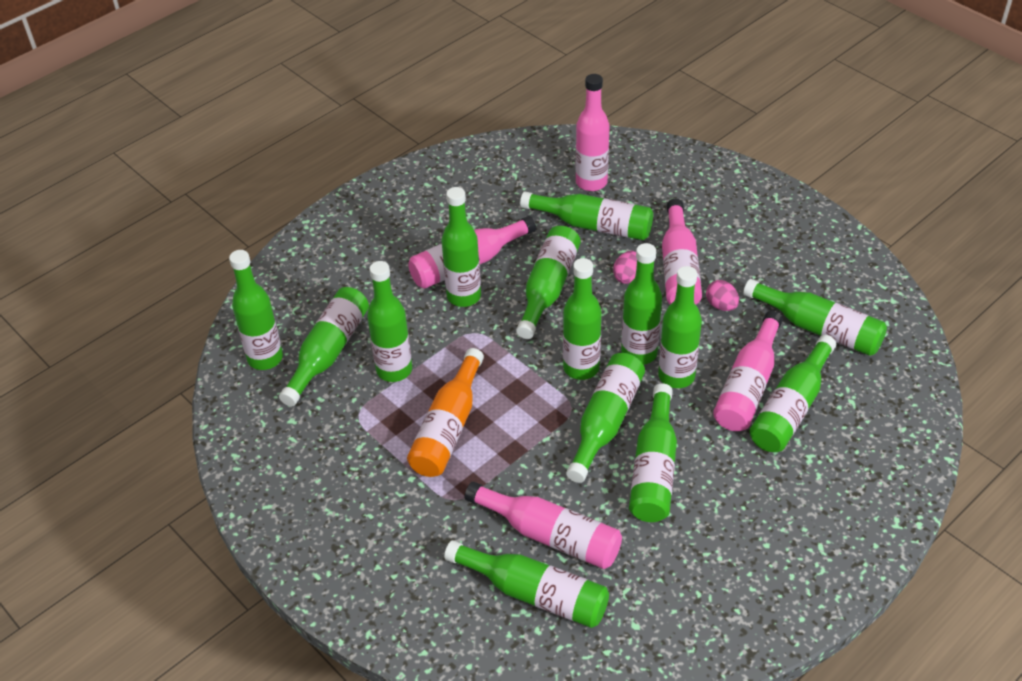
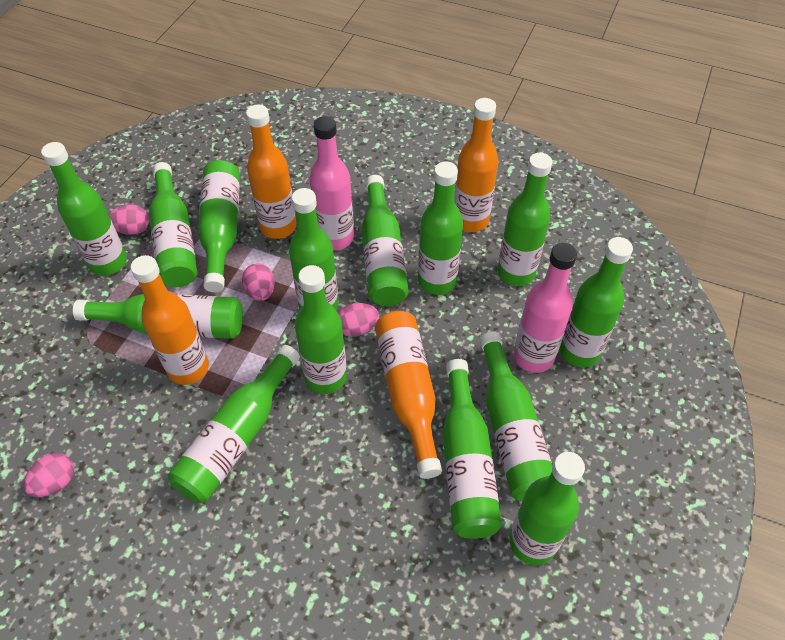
orange bottle: 1 -> 4
pink bottle: 5 -> 2
pink egg: 2 -> 4

